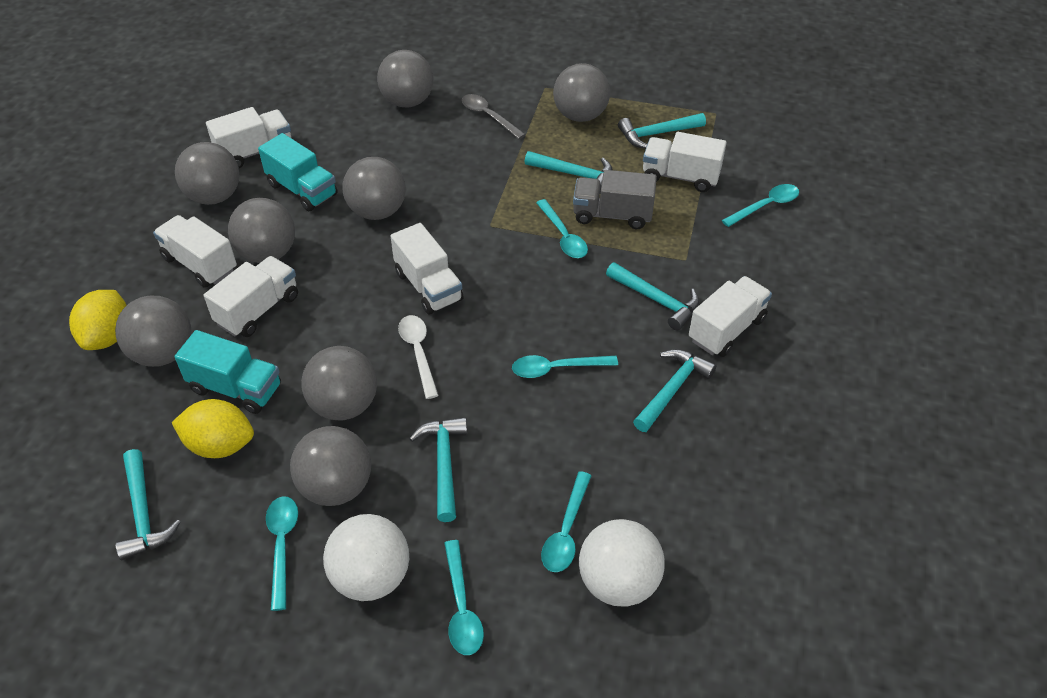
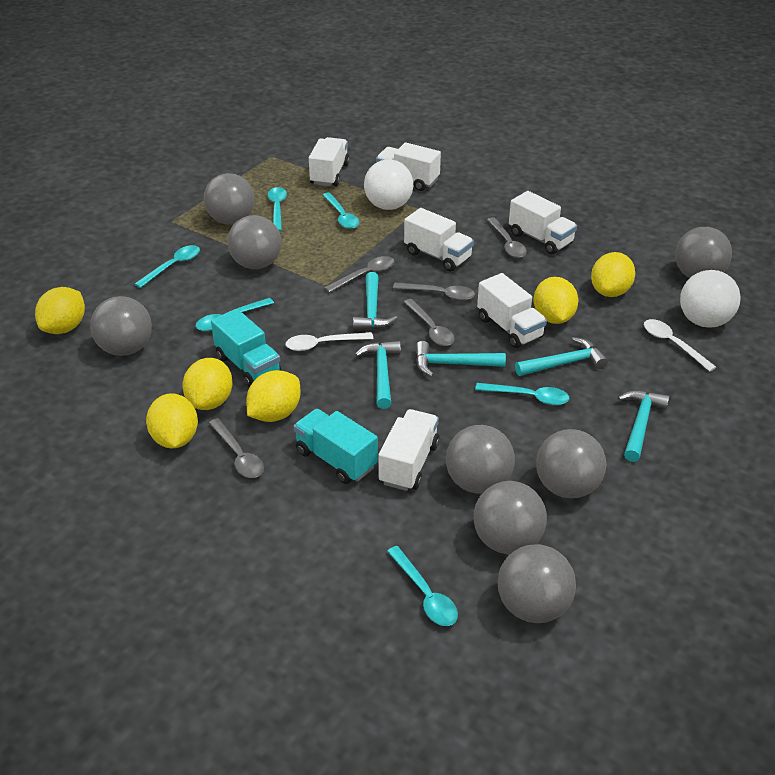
grey spoon: 1 -> 5
grey truck: 1 -> 0
turquoise hammer: 6 -> 5
white spoon: 1 -> 2
yellow lemon: 2 -> 6

